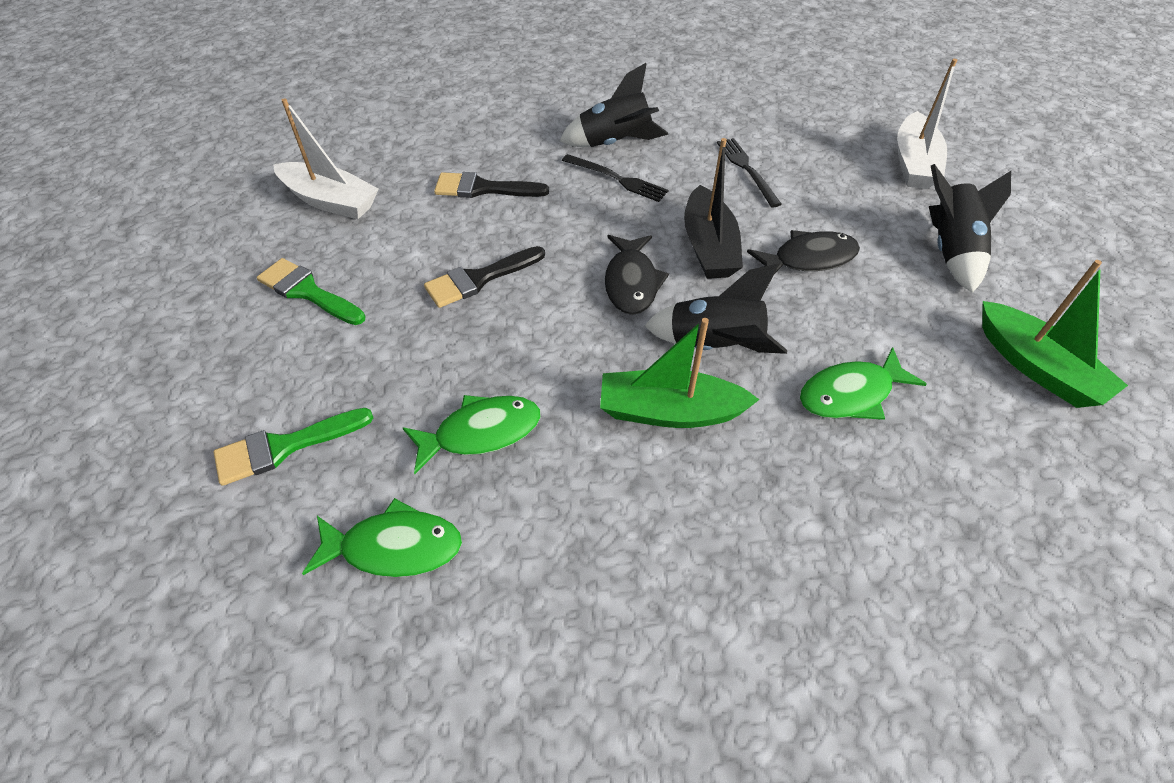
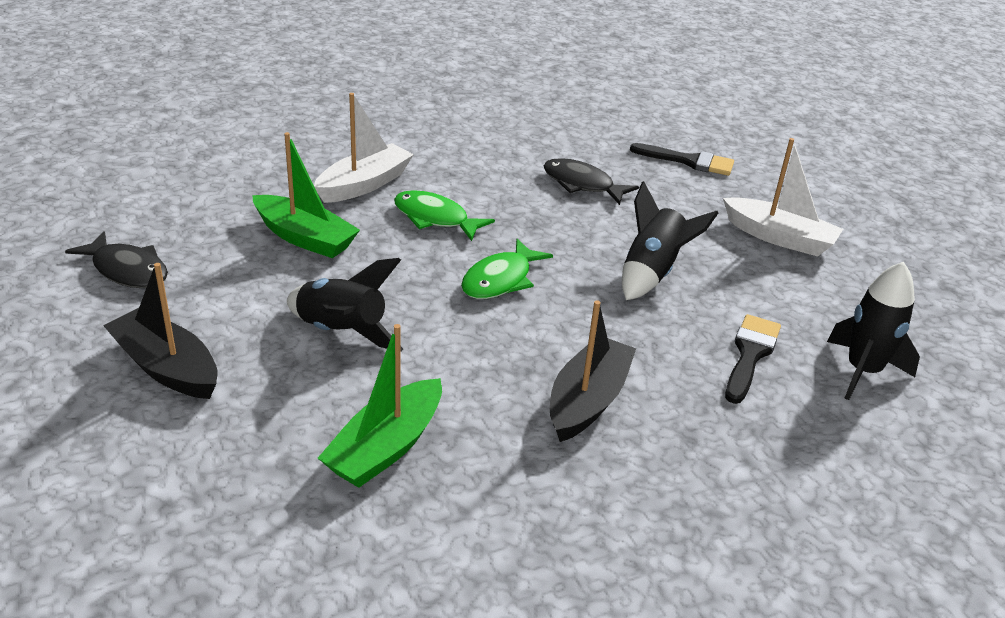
black boat: 1 -> 2
black fork: 2 -> 0
green brush: 2 -> 0
green fish: 3 -> 2

